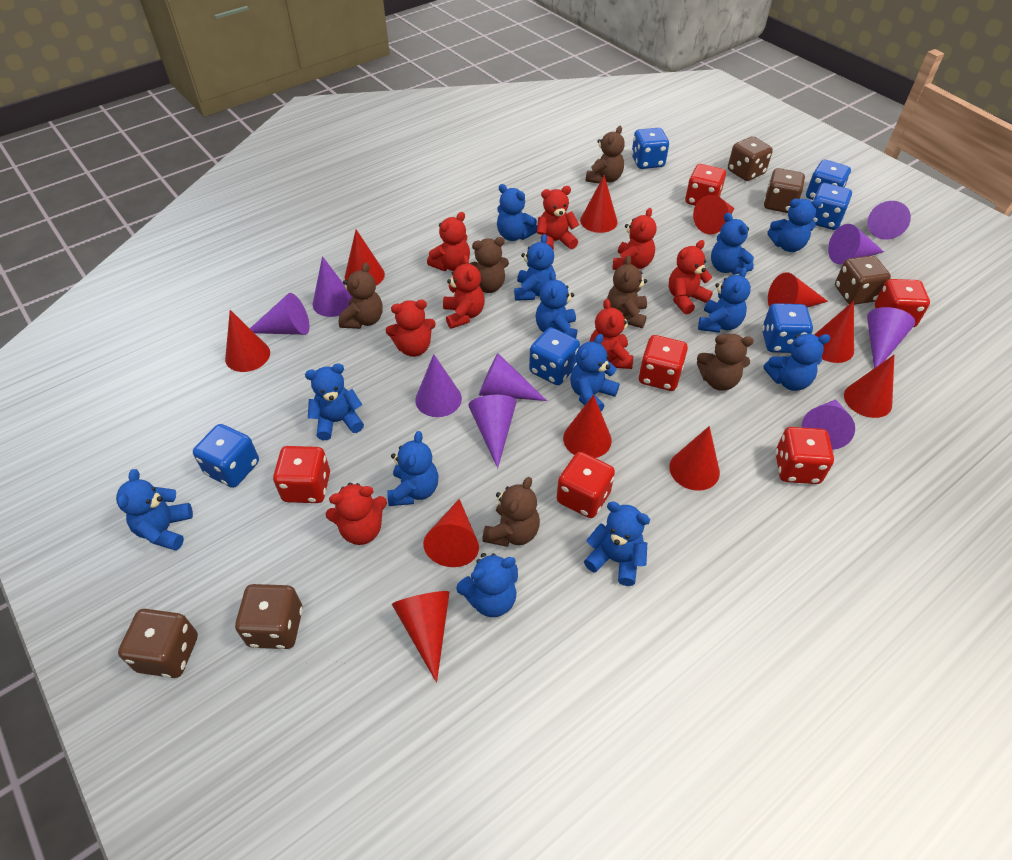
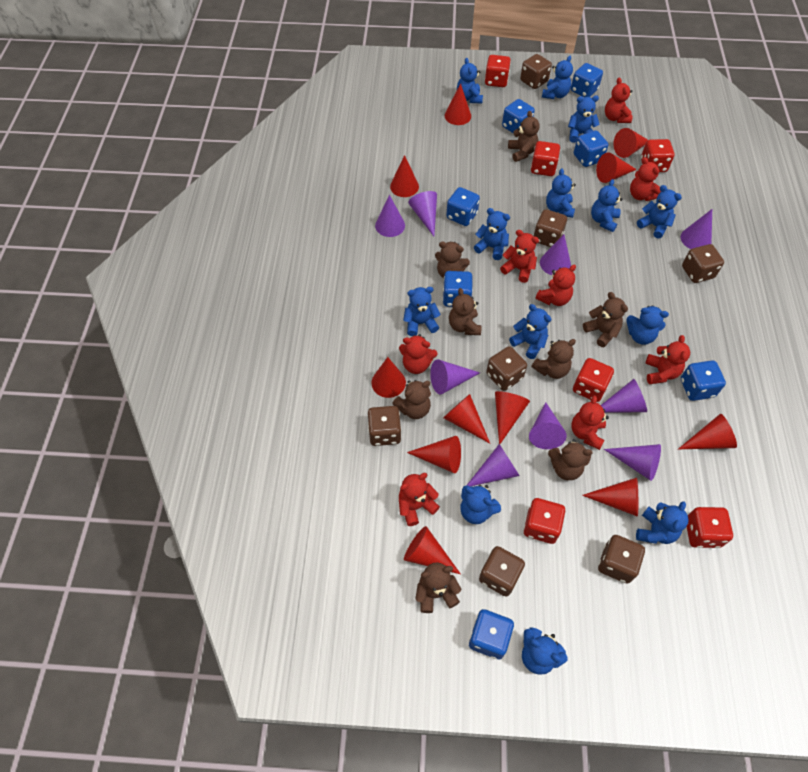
blue dice: 6 -> 7
brown dice: 5 -> 7
brown teddy bear: 6 -> 8

